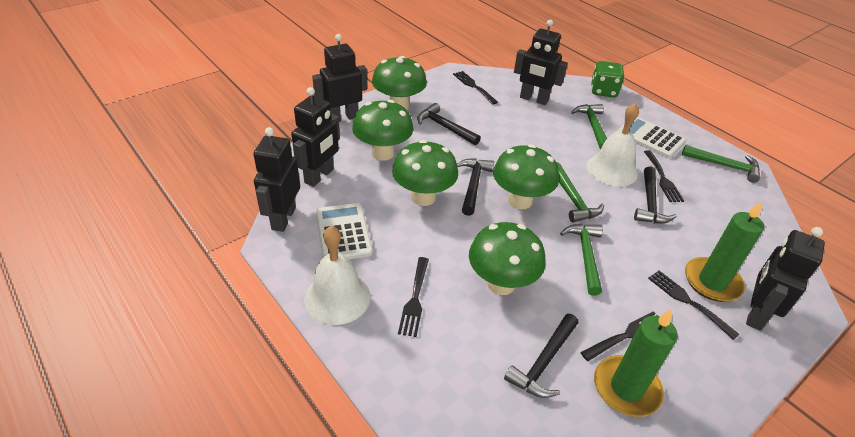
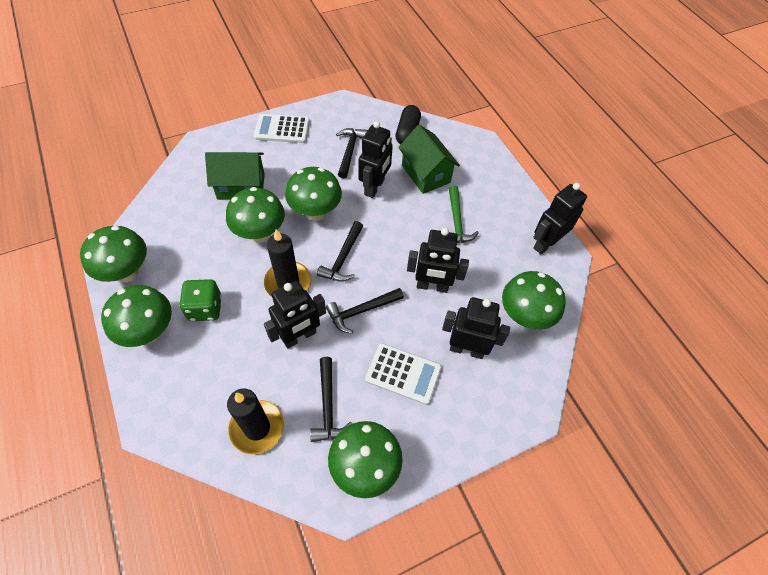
black candle: 0 -> 2
black capsule: 0 -> 1
black fork: 5 -> 0
green candle: 2 -> 0
green hammer: 4 -> 1
green house: 0 -> 2
green mushroom: 5 -> 6
white bell: 2 -> 0

